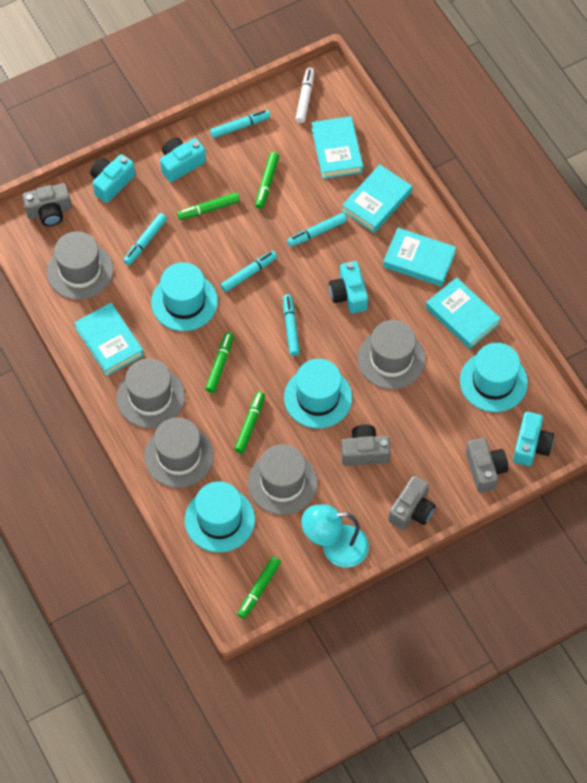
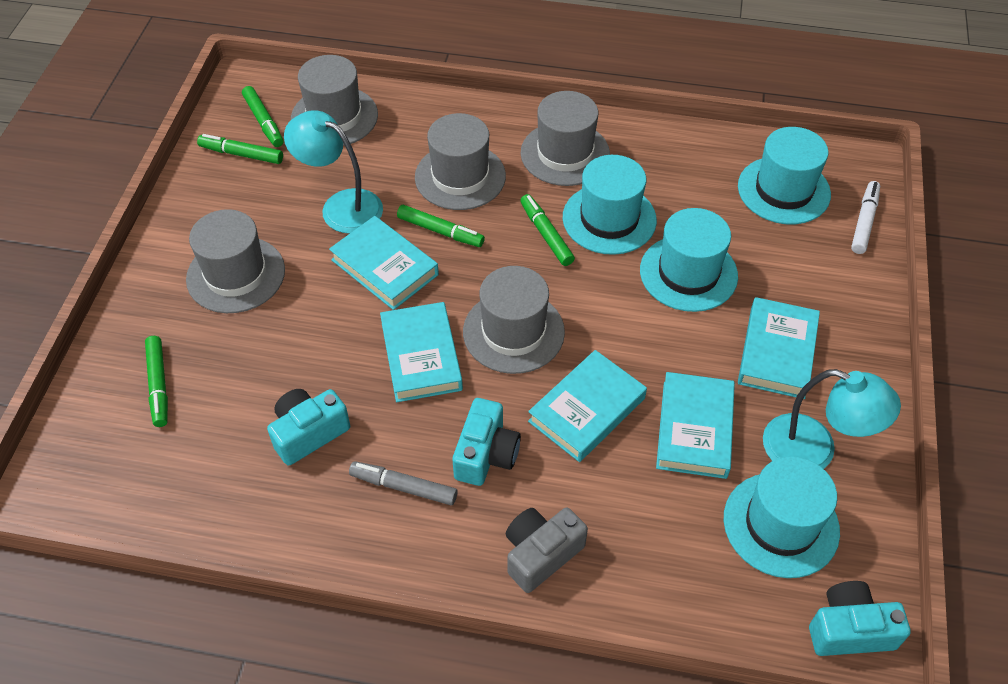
grey camera: 4 -> 1
grey marker: 0 -> 1
turquoise camera: 4 -> 3
turquoise lamp: 1 -> 2
turquoise marker: 5 -> 0

